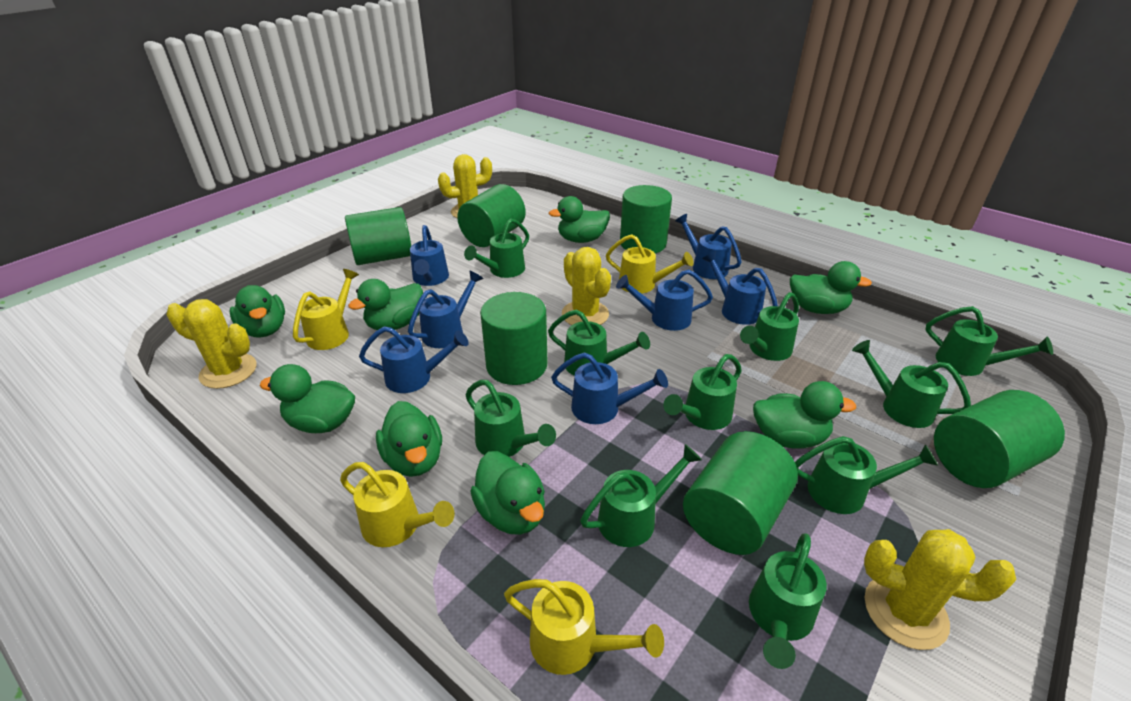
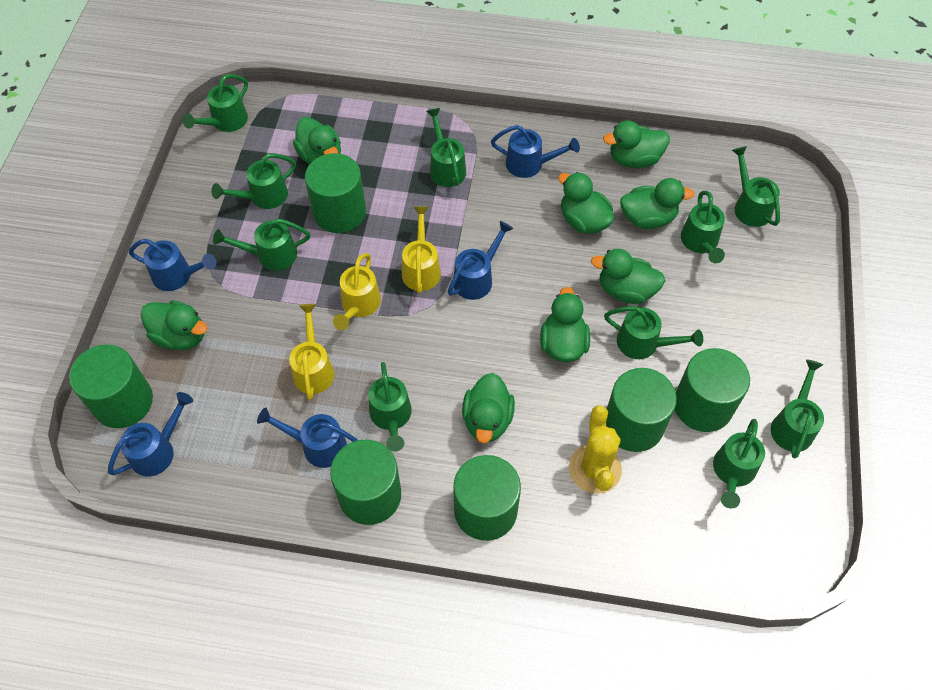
blue watering can: 7 -> 5
yellow cactus: 4 -> 1
yellow watering can: 4 -> 3

